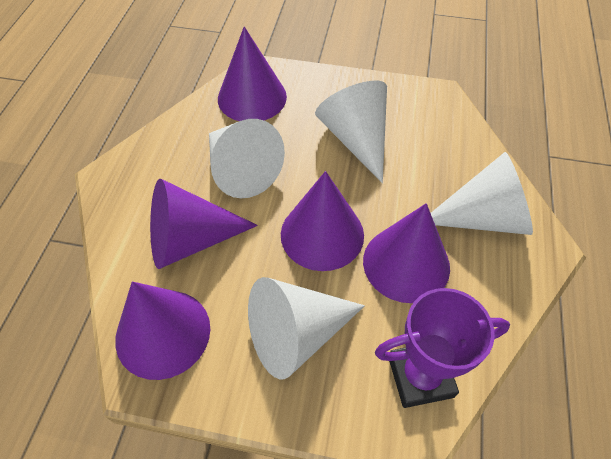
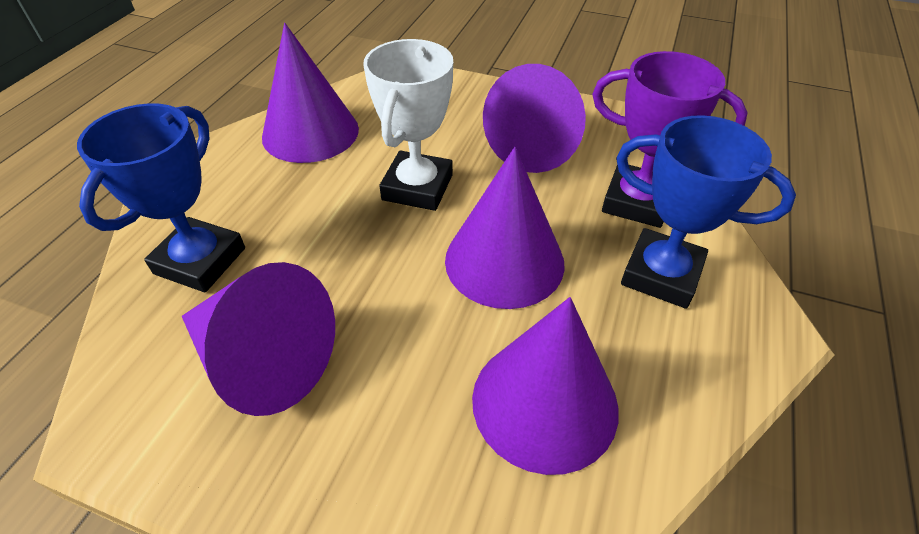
blue trophy: 0 -> 2
white cone: 4 -> 0
white trophy: 0 -> 1

